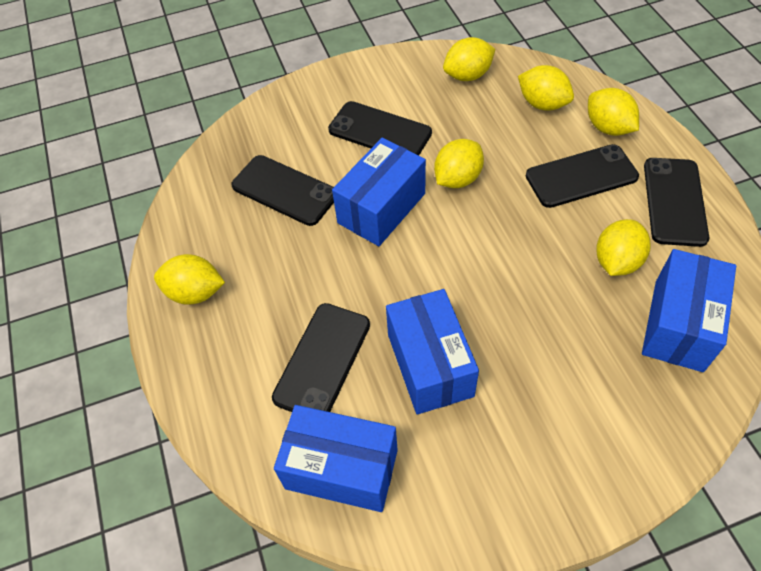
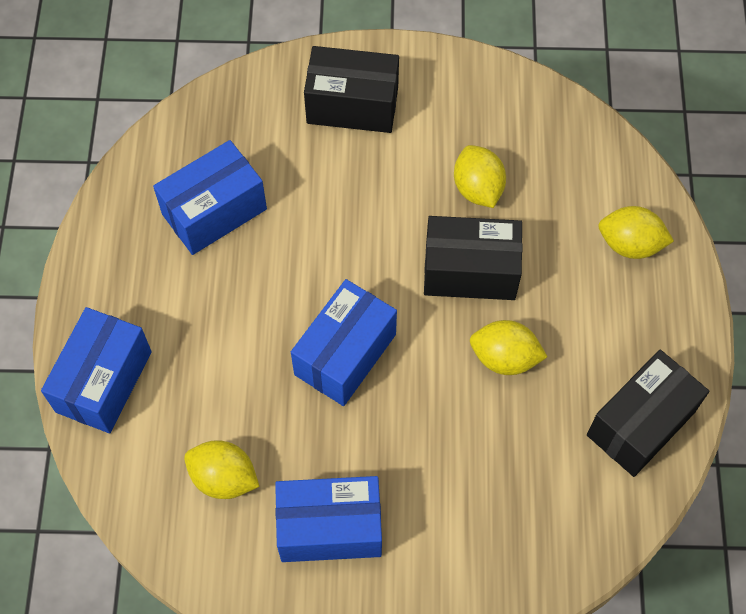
black box: 0 -> 3
black phone: 5 -> 0
yellow lemon: 6 -> 4

